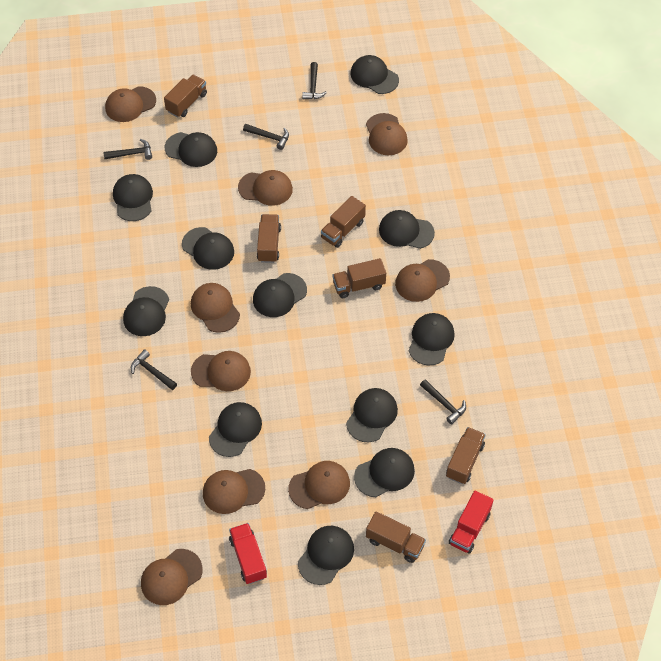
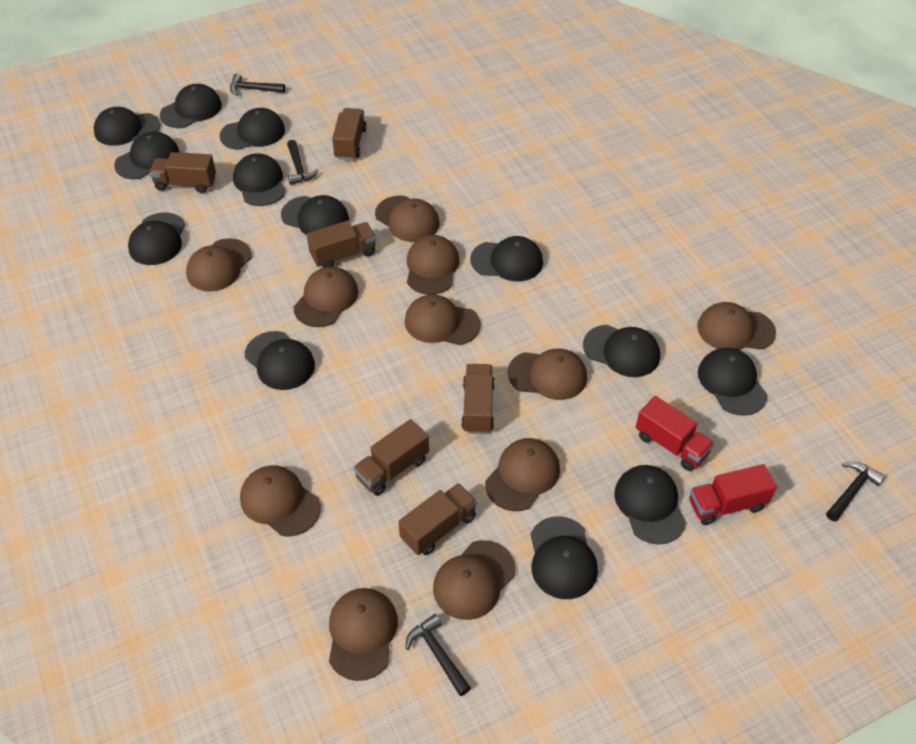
black cap: 12 -> 13
black hammer: 5 -> 4
brown cap: 9 -> 11

